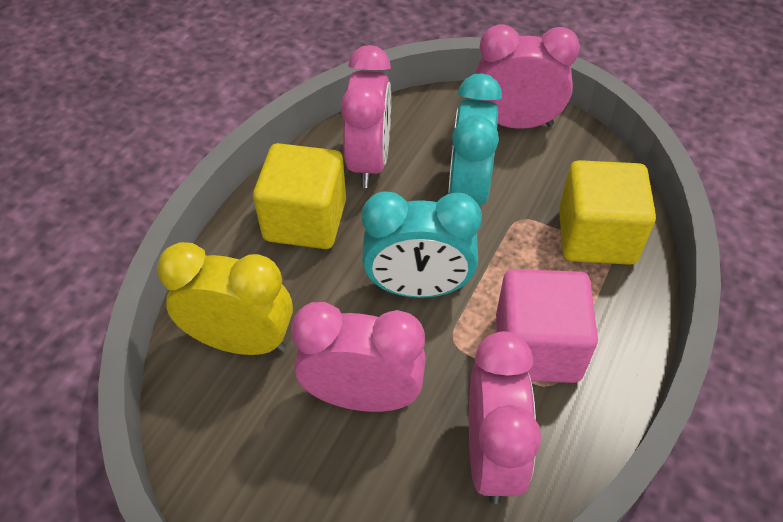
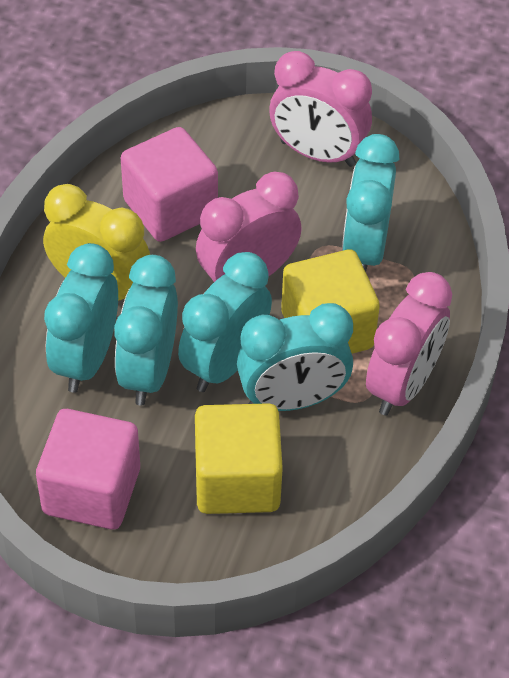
pink clock: 4 -> 3
pink cube: 1 -> 2
turquoise clock: 2 -> 5

